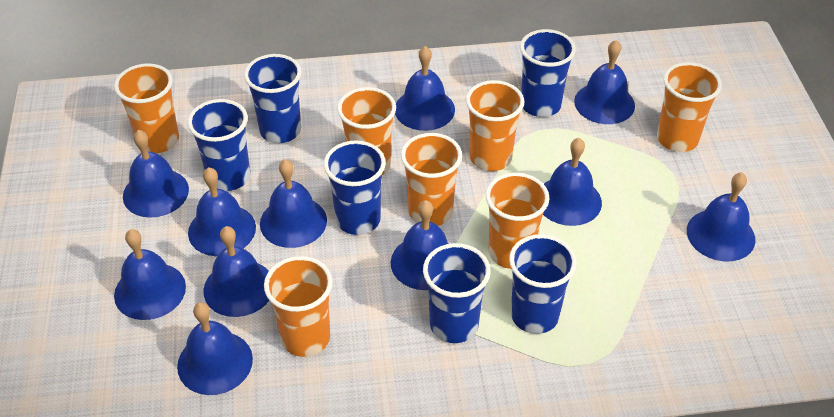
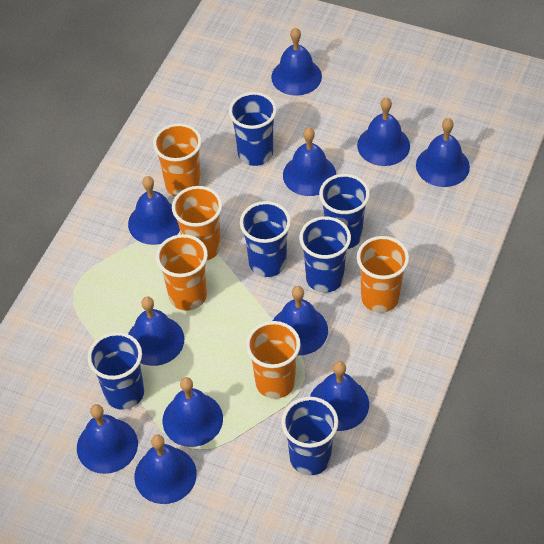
orange cup: 7 -> 5

